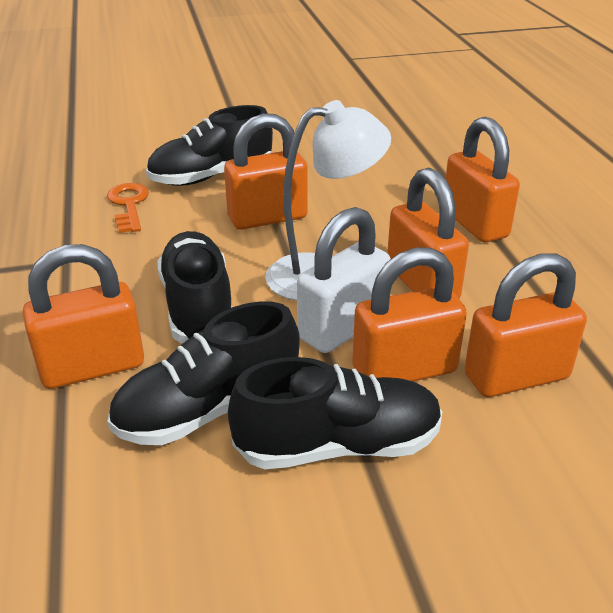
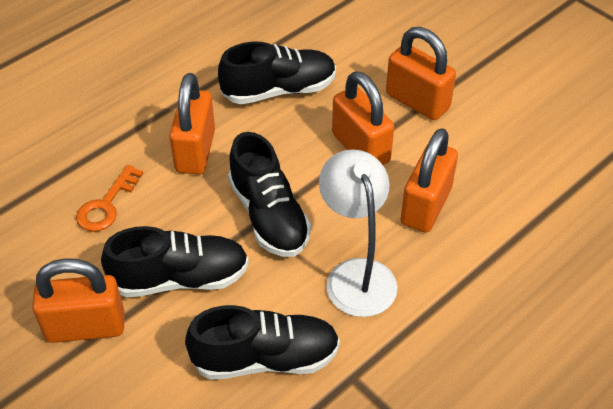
orange padlock: 6 -> 5
white padlock: 1 -> 0

